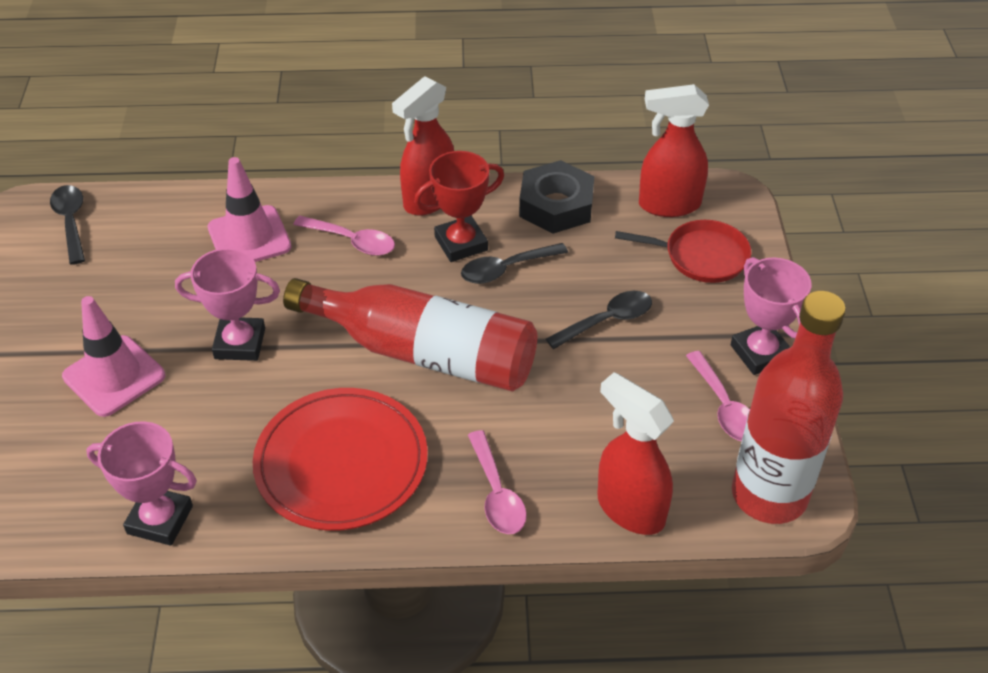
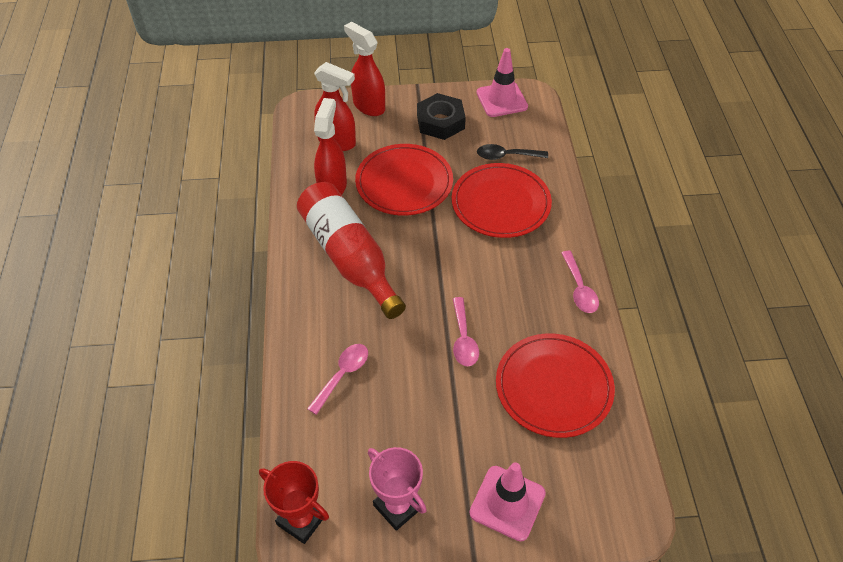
black spoon: 3 -> 1
pink trophy: 3 -> 1
red bottle: 2 -> 1
red pan: 1 -> 0
red plate: 1 -> 3

